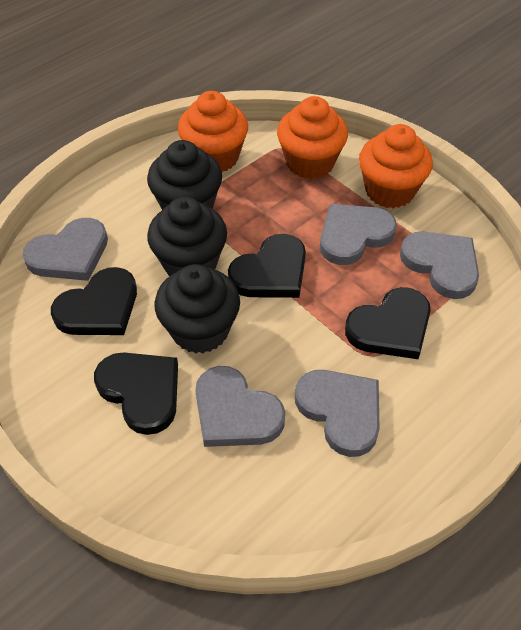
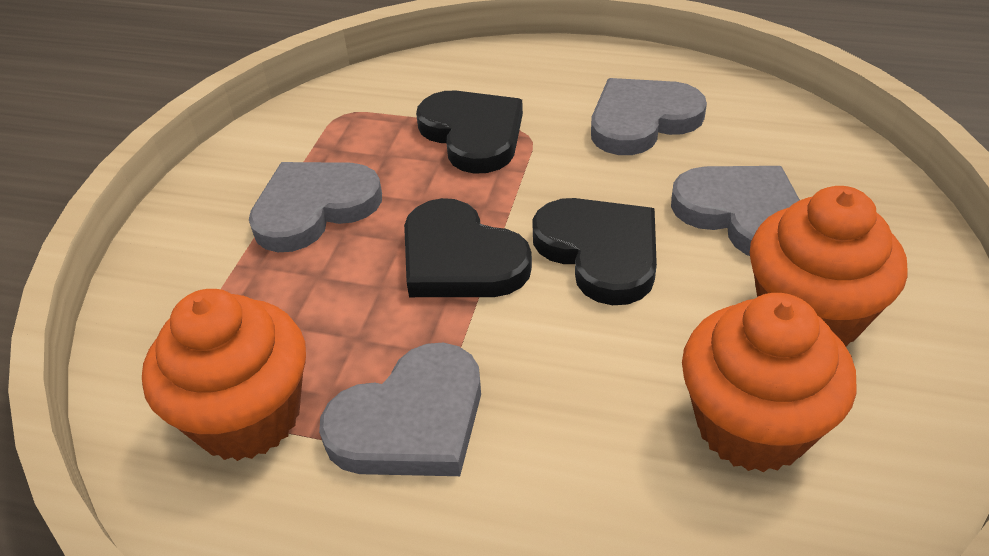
black cupcake: 3 -> 0
black heart: 4 -> 3
grey heart: 5 -> 4

